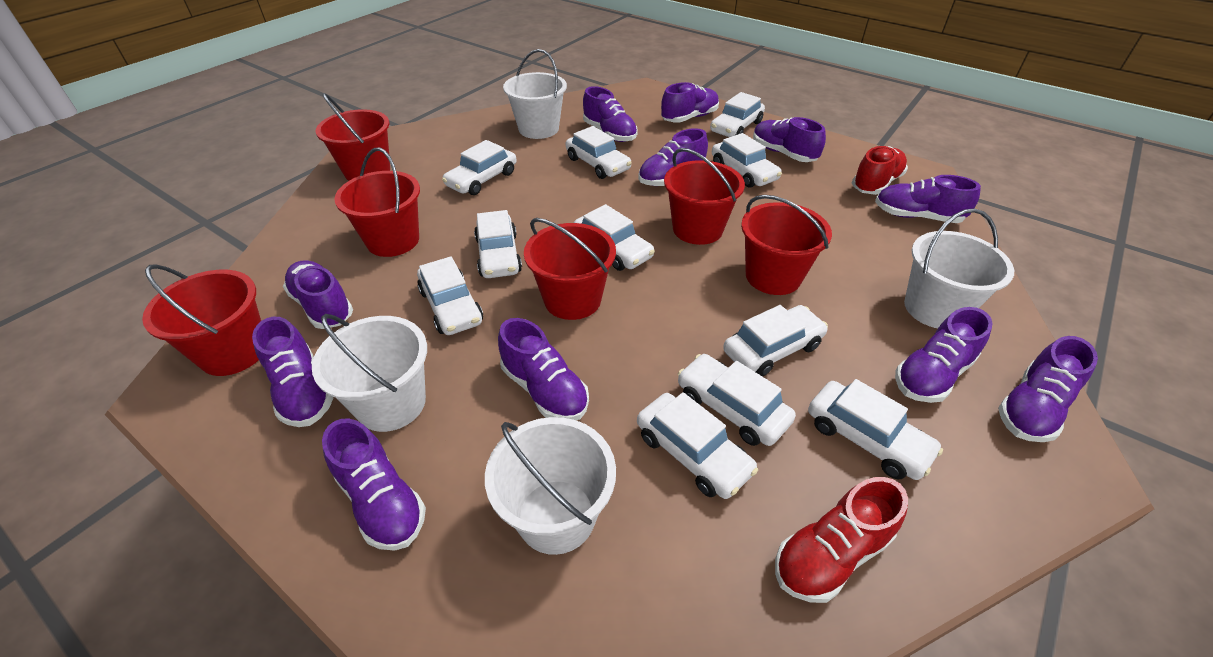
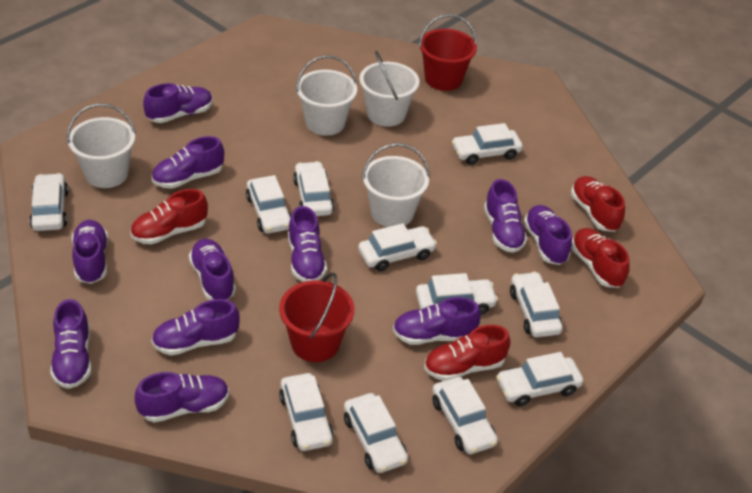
red bucket: 6 -> 2
red shoe: 2 -> 4

